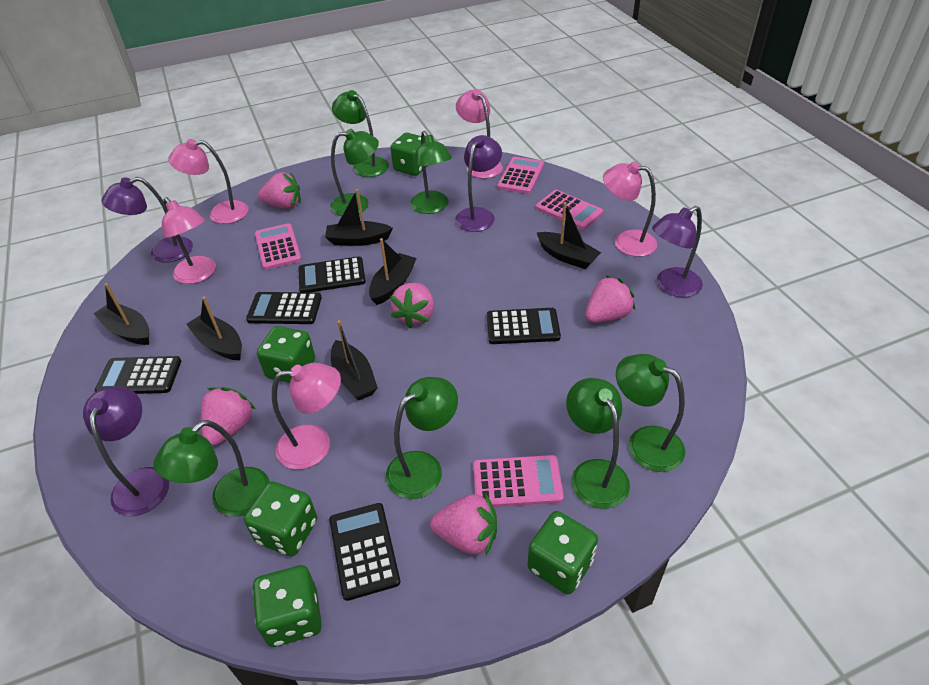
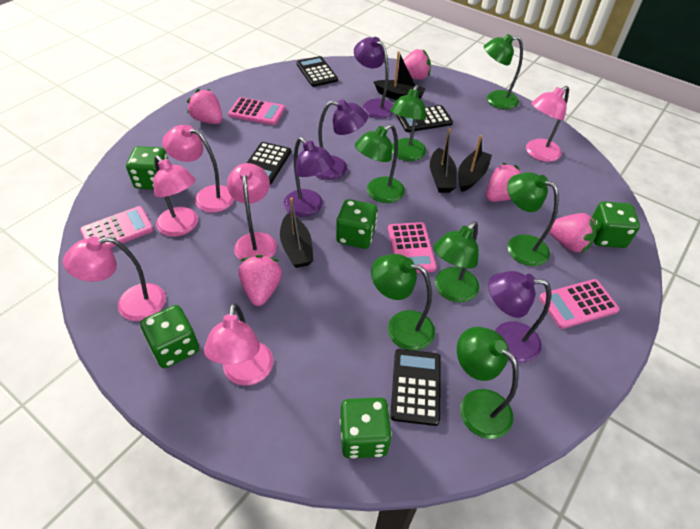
black boat: 6 -> 4
black calculator: 5 -> 4
pink lamp: 5 -> 6

